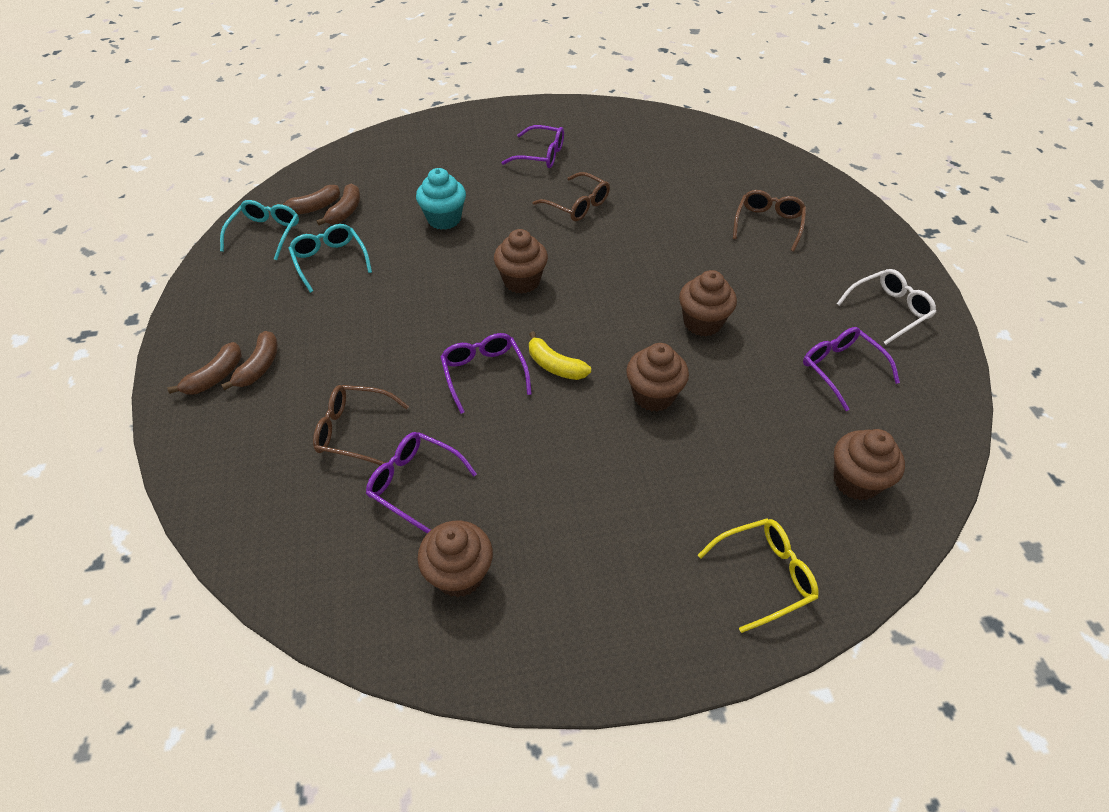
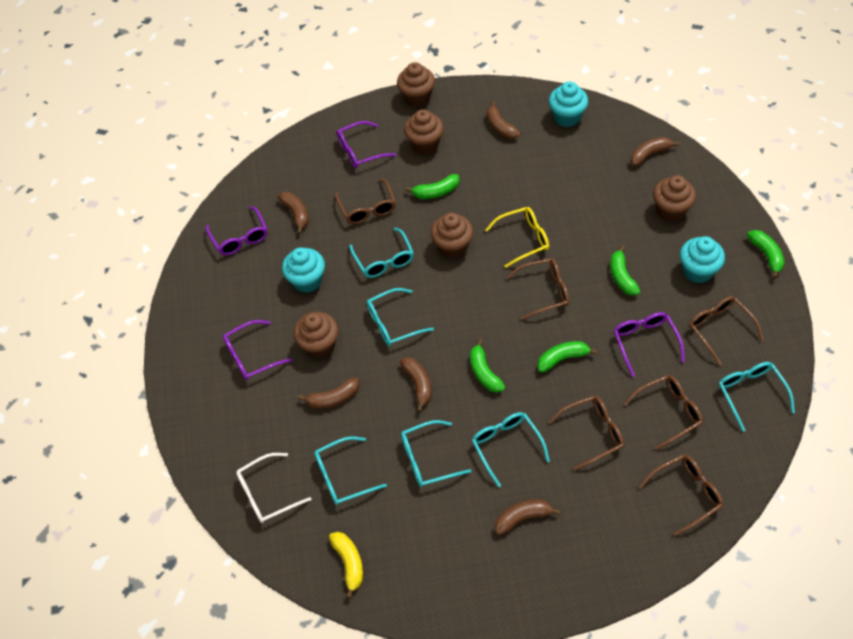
brown banana: 4 -> 6
brown glasses: 3 -> 6
green banana: 0 -> 5
turquoise cupcake: 1 -> 3
turquoise glasses: 2 -> 6

